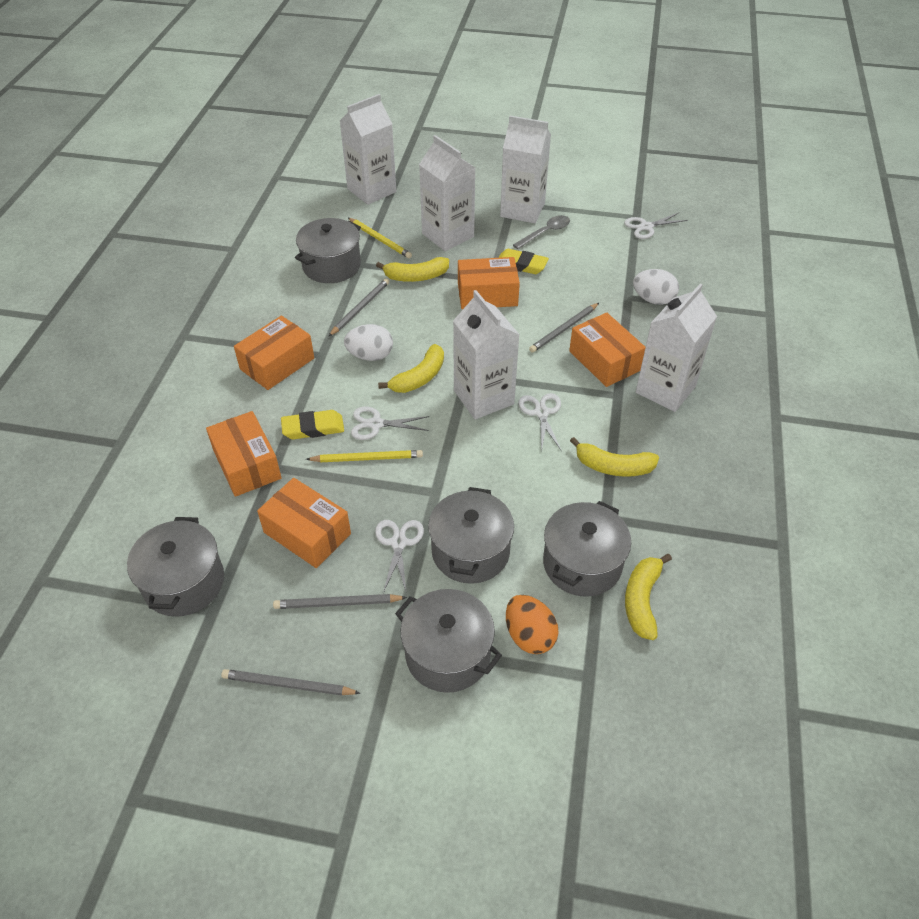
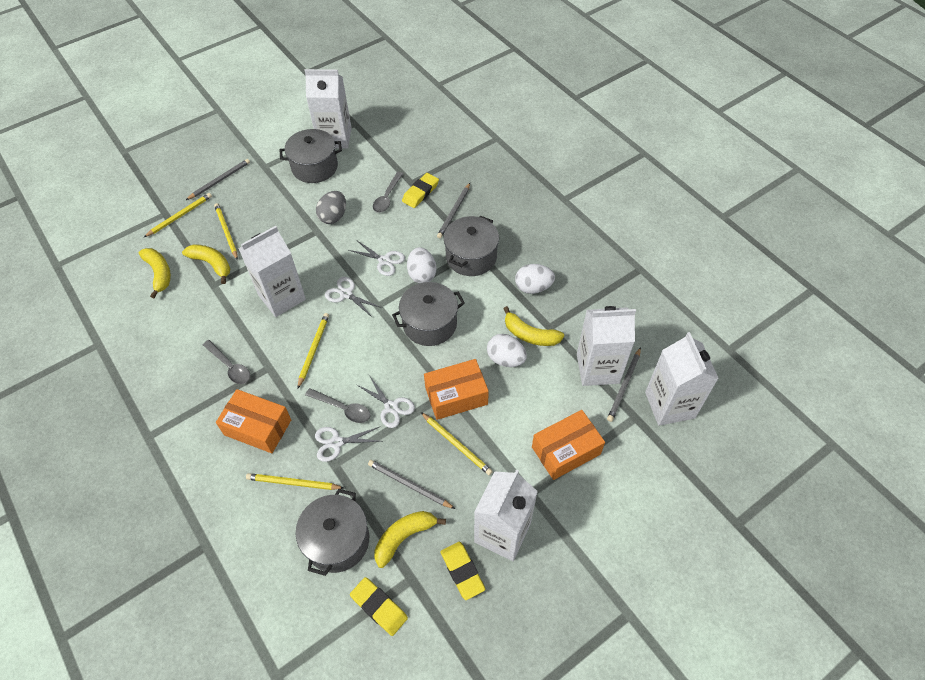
grey egg: 0 -> 1
grey pot: 5 -> 4
grey spoon: 1 -> 3
orange box: 5 -> 3
orange egg: 1 -> 0
white egg: 2 -> 3
yellow eraser: 2 -> 3
yellow pencil: 2 -> 5

